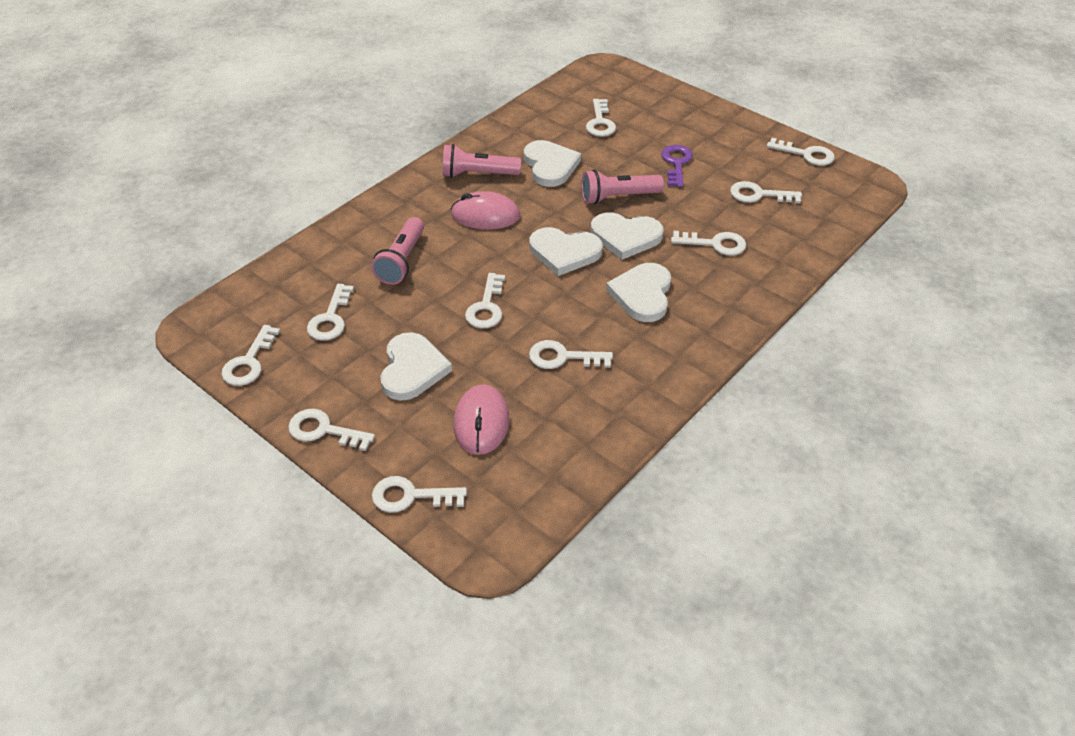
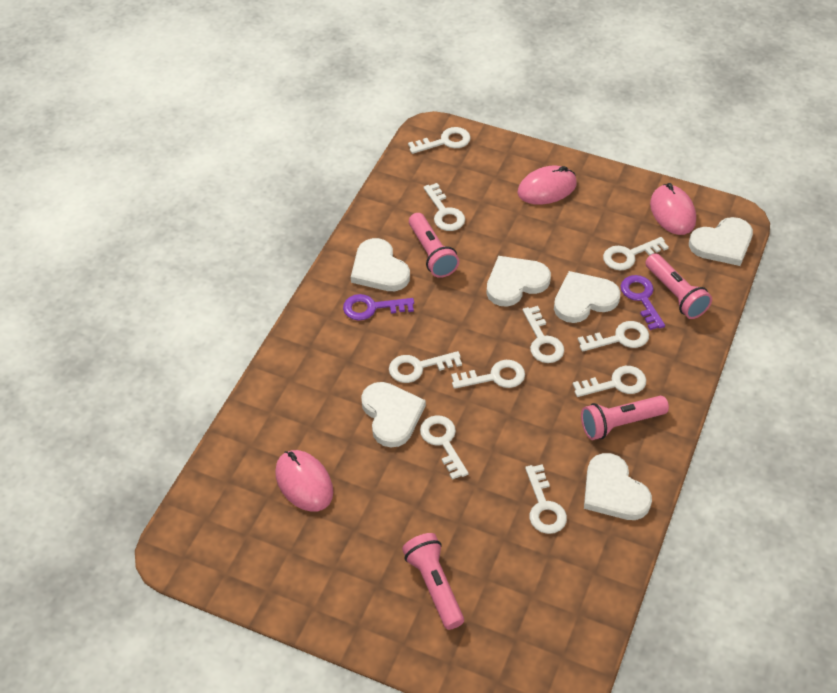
pink flashlight: 3 -> 4
pink mouse: 2 -> 3
purple key: 1 -> 2
white heart: 5 -> 6

